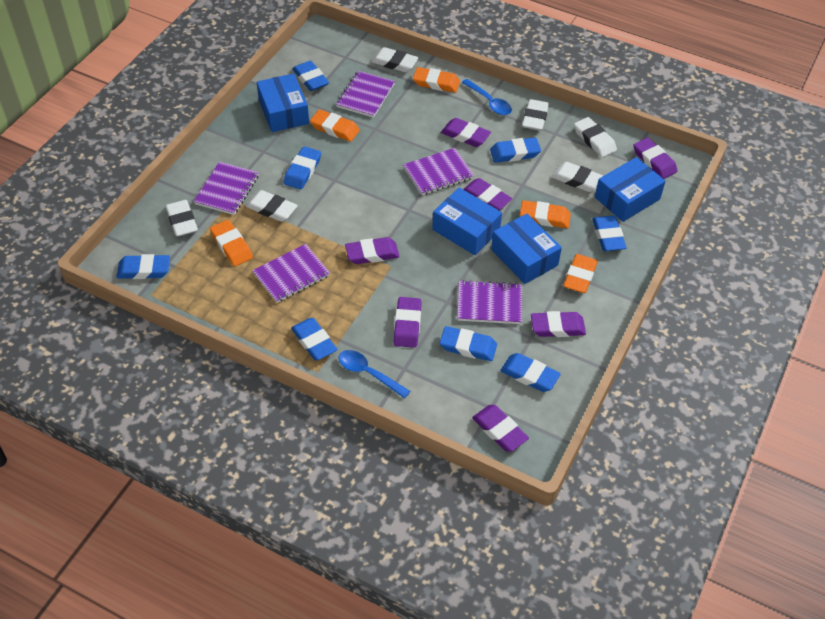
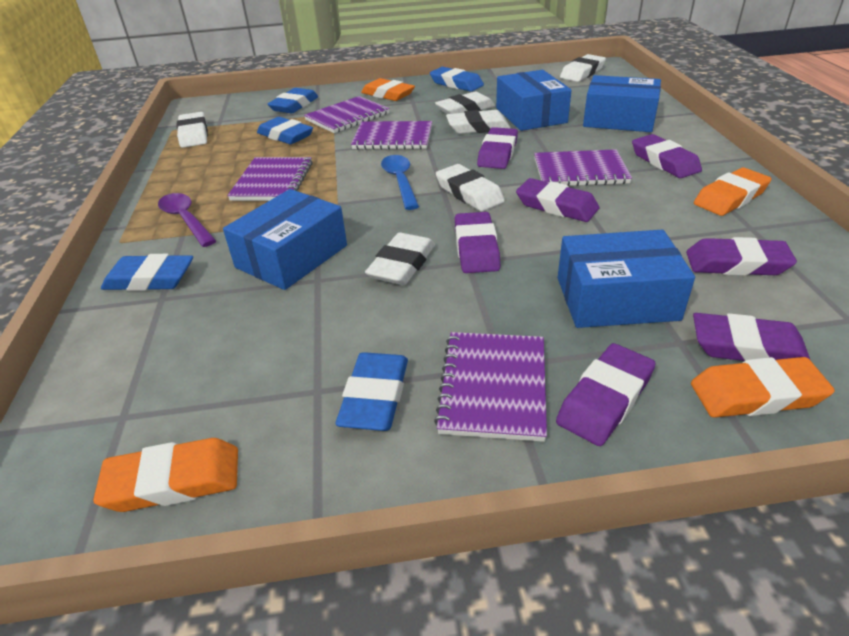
blue eraser: 8 -> 5
blue spoon: 2 -> 1
orange eraser: 5 -> 4
purple spoon: 0 -> 1

